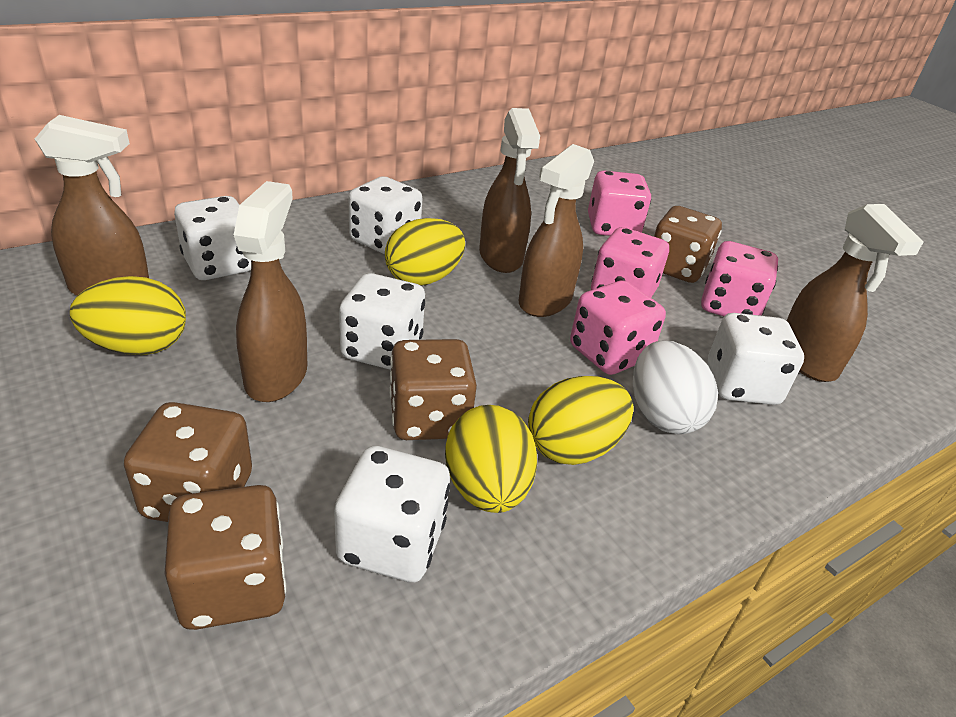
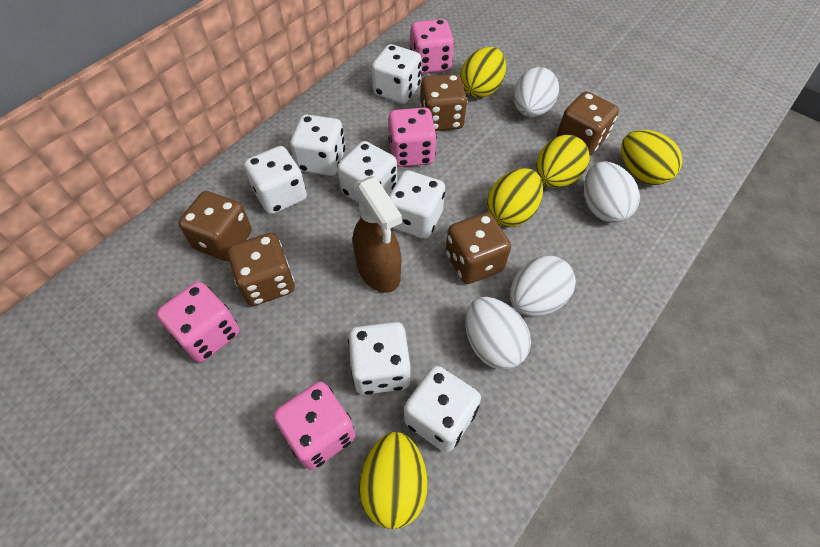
brown dice: 4 -> 5
brown spray bottle: 5 -> 1
white dice: 5 -> 7
white egg: 1 -> 4
yellow egg: 4 -> 5

